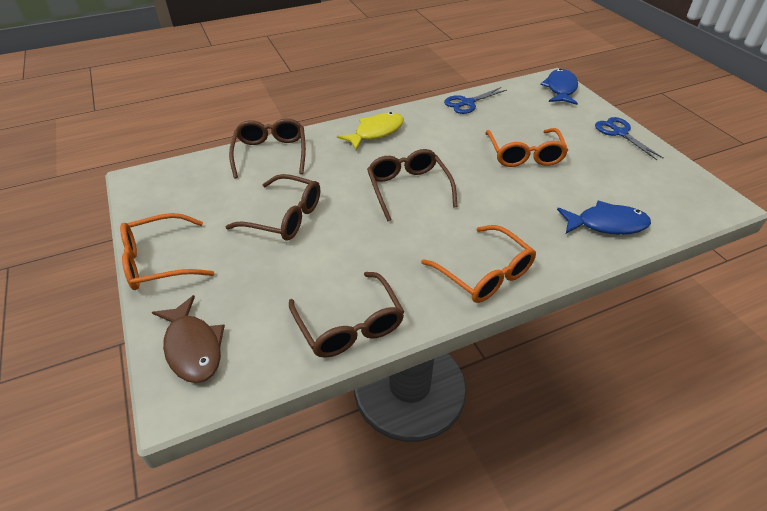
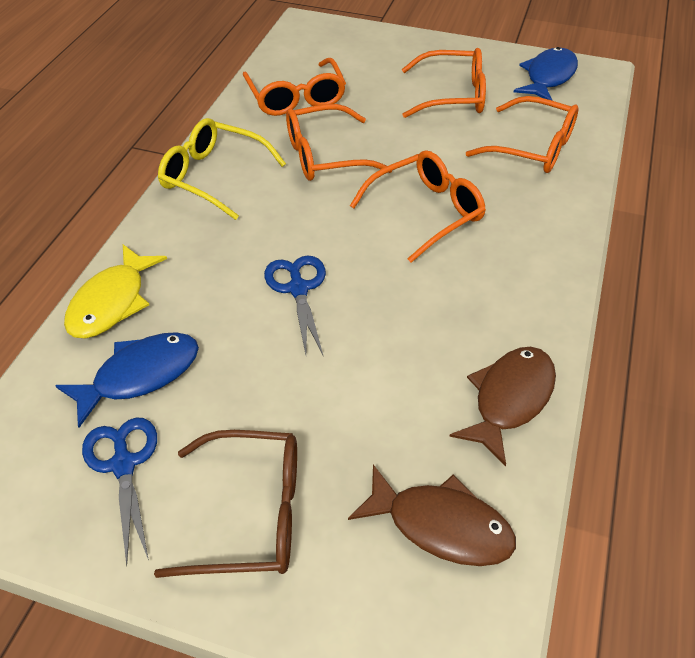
brown fish: 1 -> 2
brown glasses: 4 -> 1
orange glasses: 3 -> 5
yellow glasses: 0 -> 1

